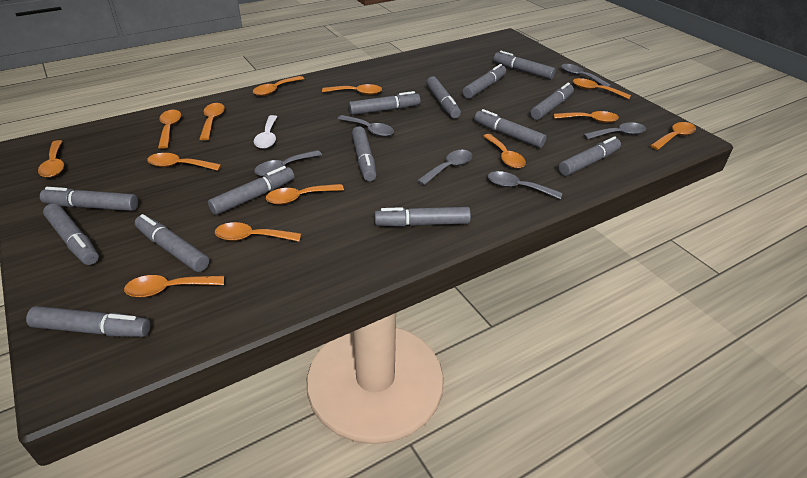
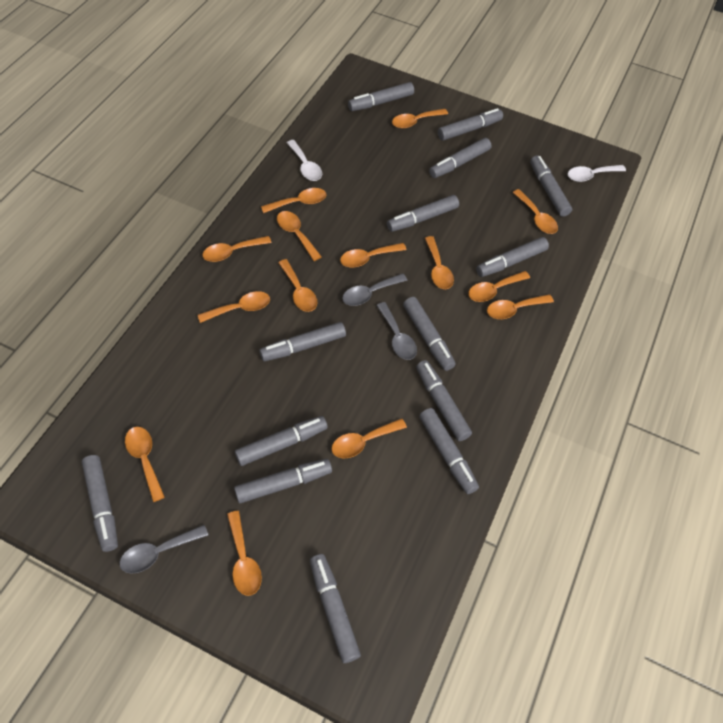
grey spoon: 6 -> 3
orange spoon: 13 -> 14
white spoon: 1 -> 2

